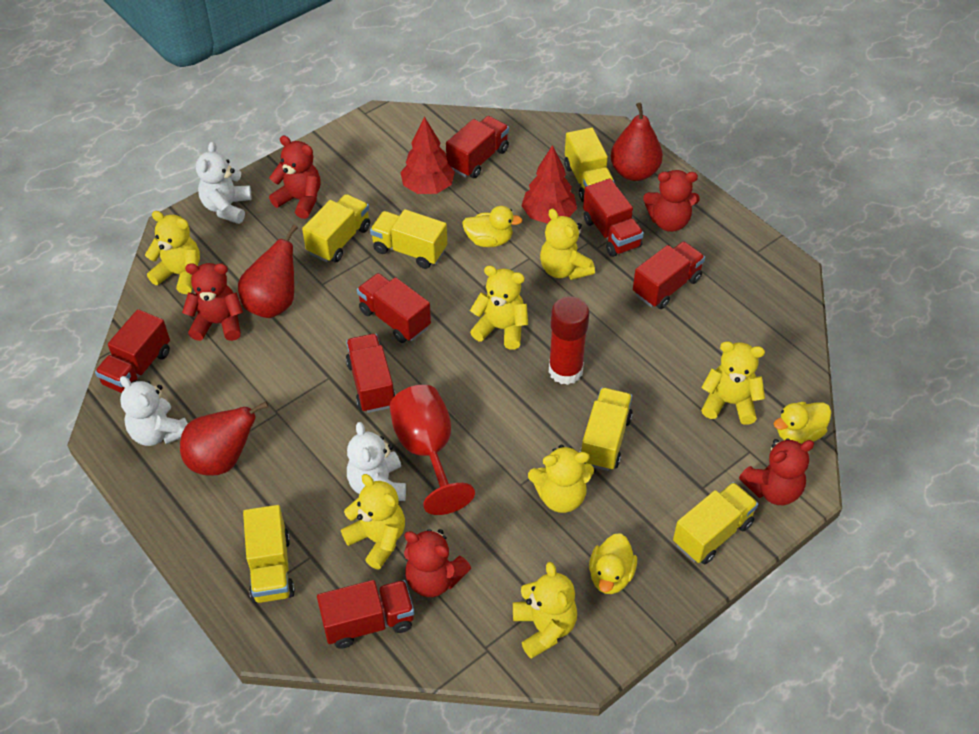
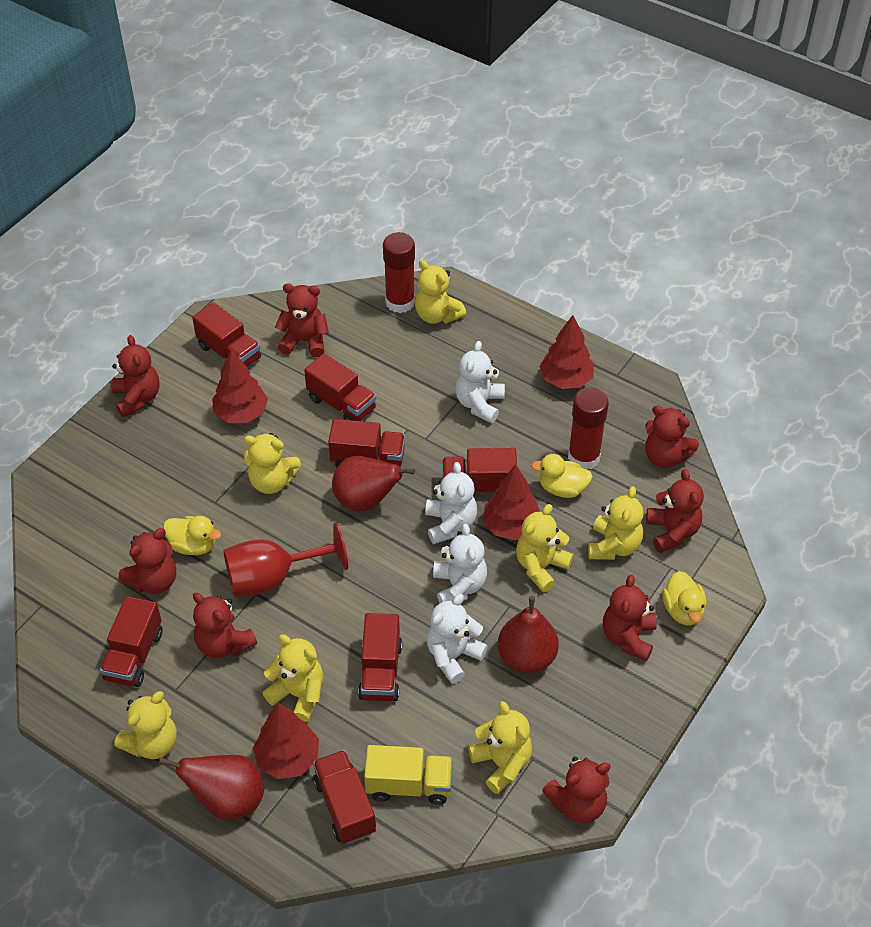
red glue stick: 1 -> 2
red teddy bear: 5 -> 8
red tree: 2 -> 4
white teddy bear: 3 -> 4
yellow truck: 6 -> 1

